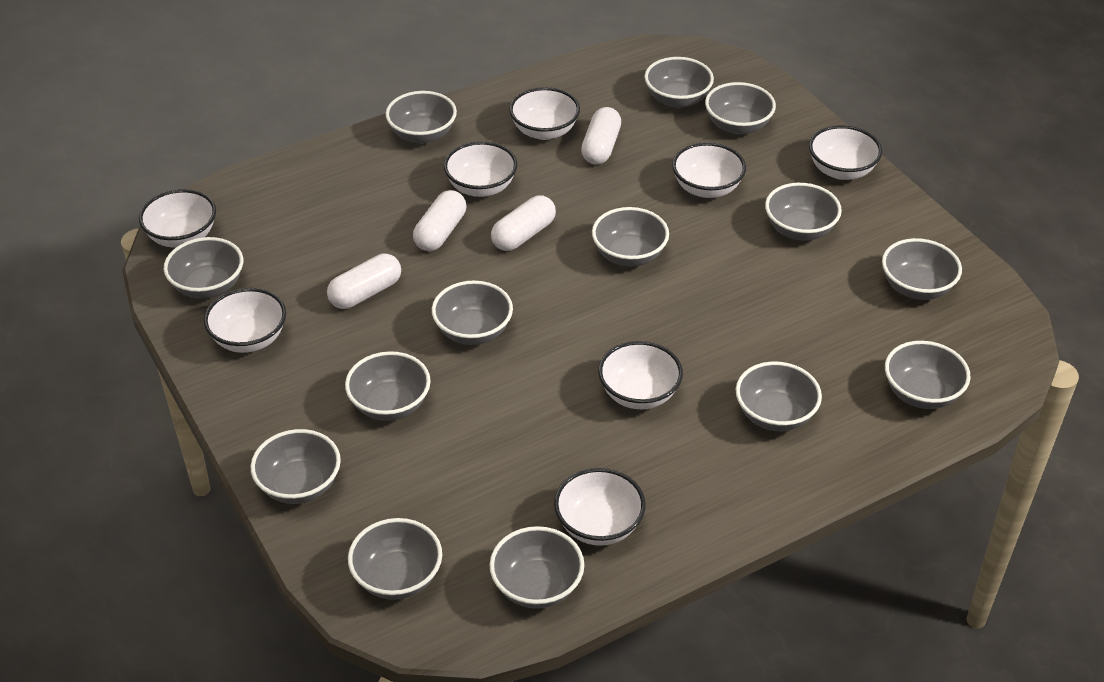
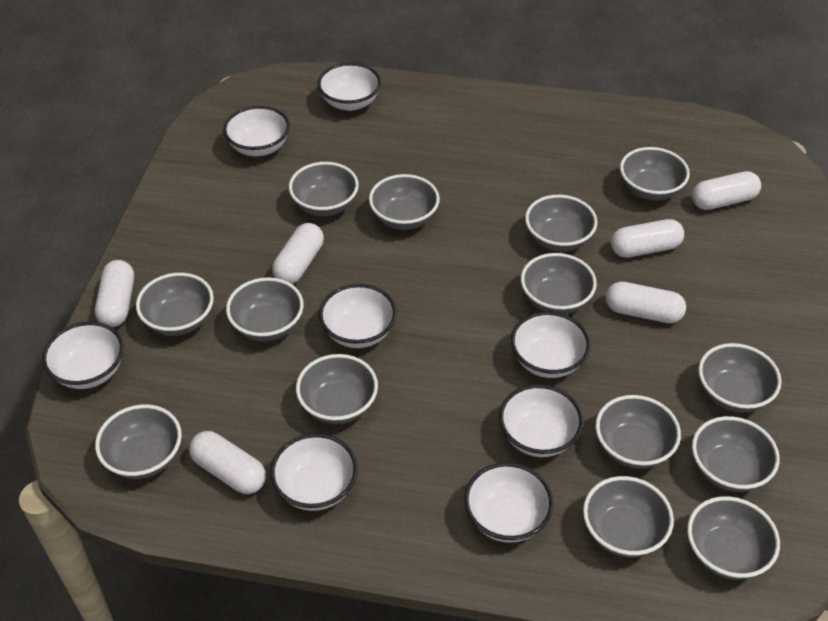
white capsule: 4 -> 6

